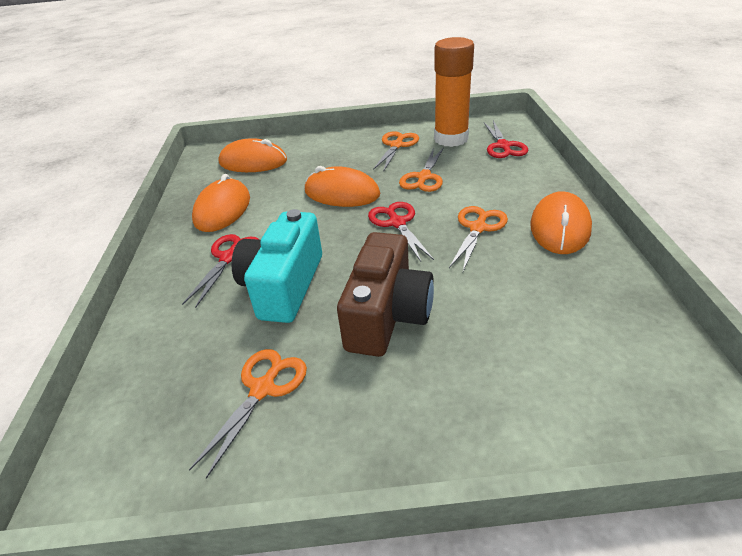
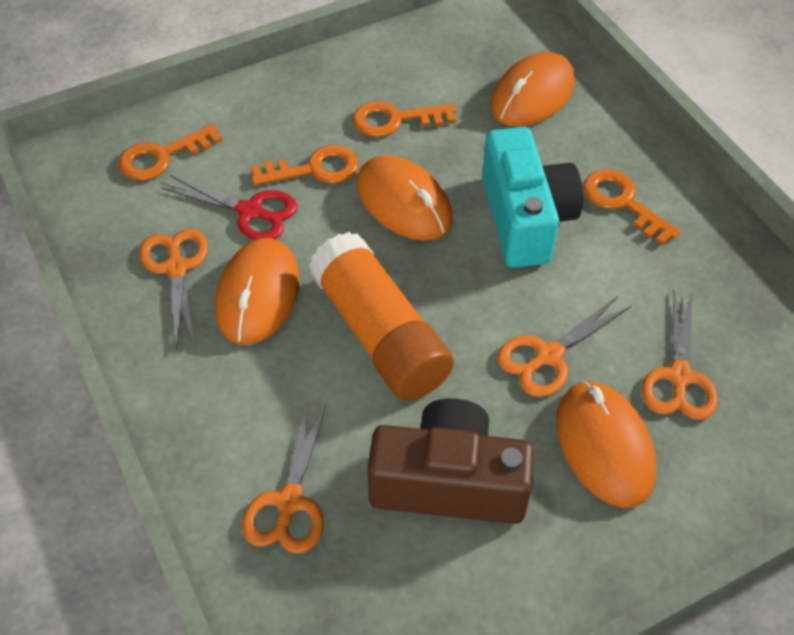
orange key: 0 -> 4
red scissors: 3 -> 1

